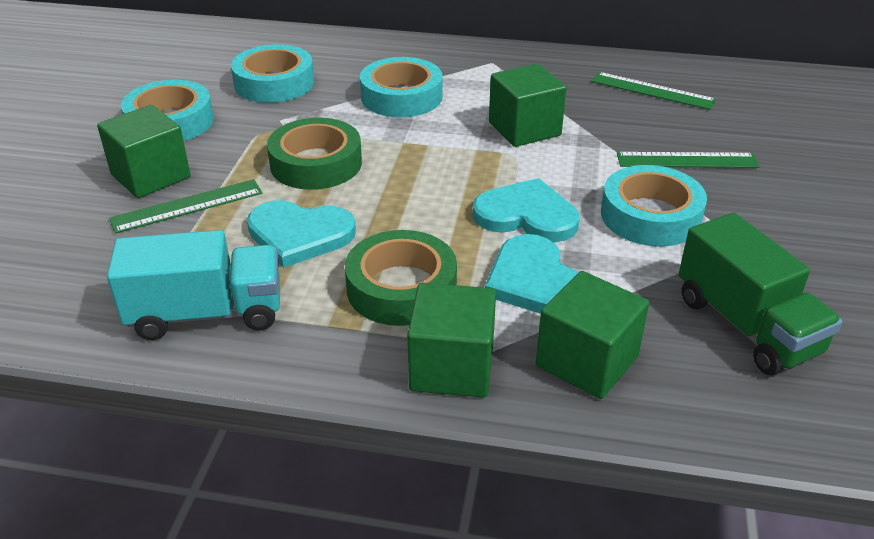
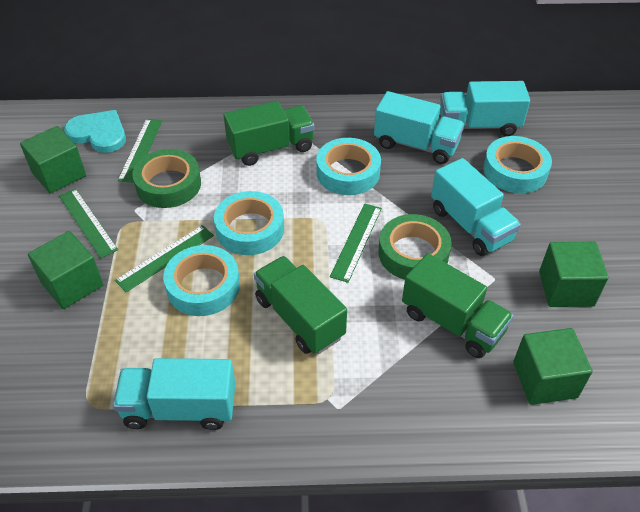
green ruler: 3 -> 4
green truck: 1 -> 3
turquoise heart: 3 -> 1
turquoise truck: 1 -> 4

